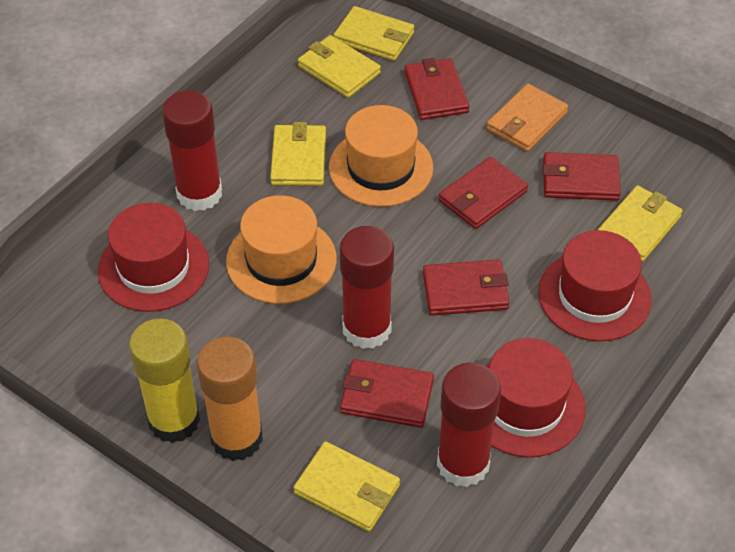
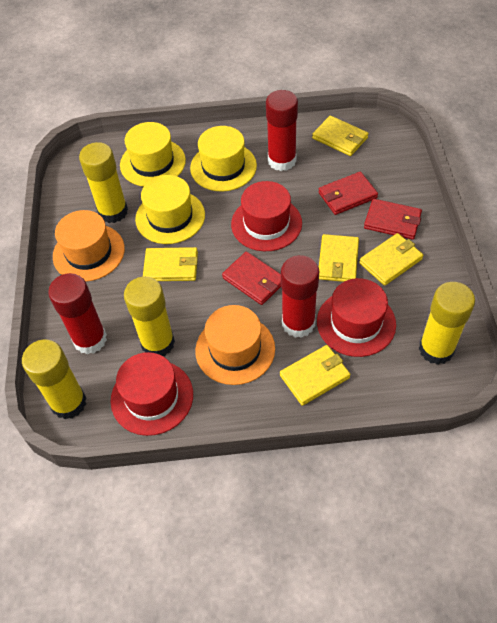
orange glue stick: 1 -> 0
orange wallet: 1 -> 0
red wallet: 5 -> 3
yellow glue stick: 1 -> 4
yellow hat: 0 -> 3

